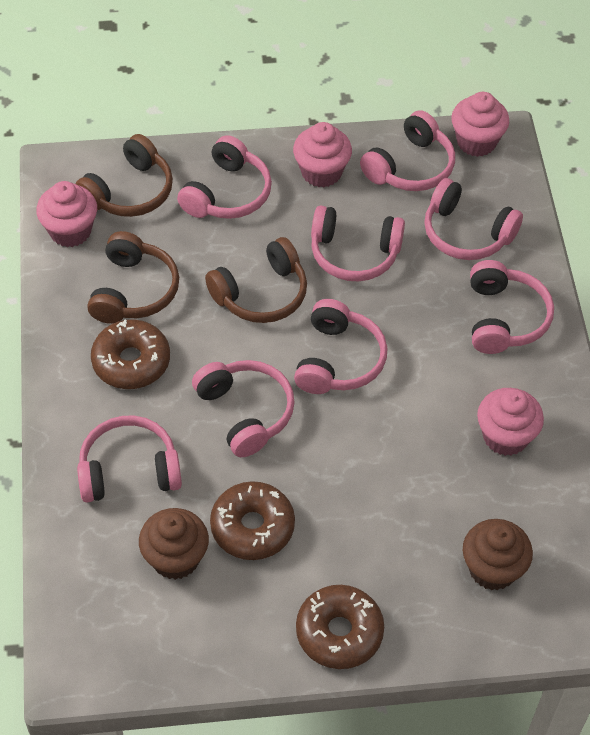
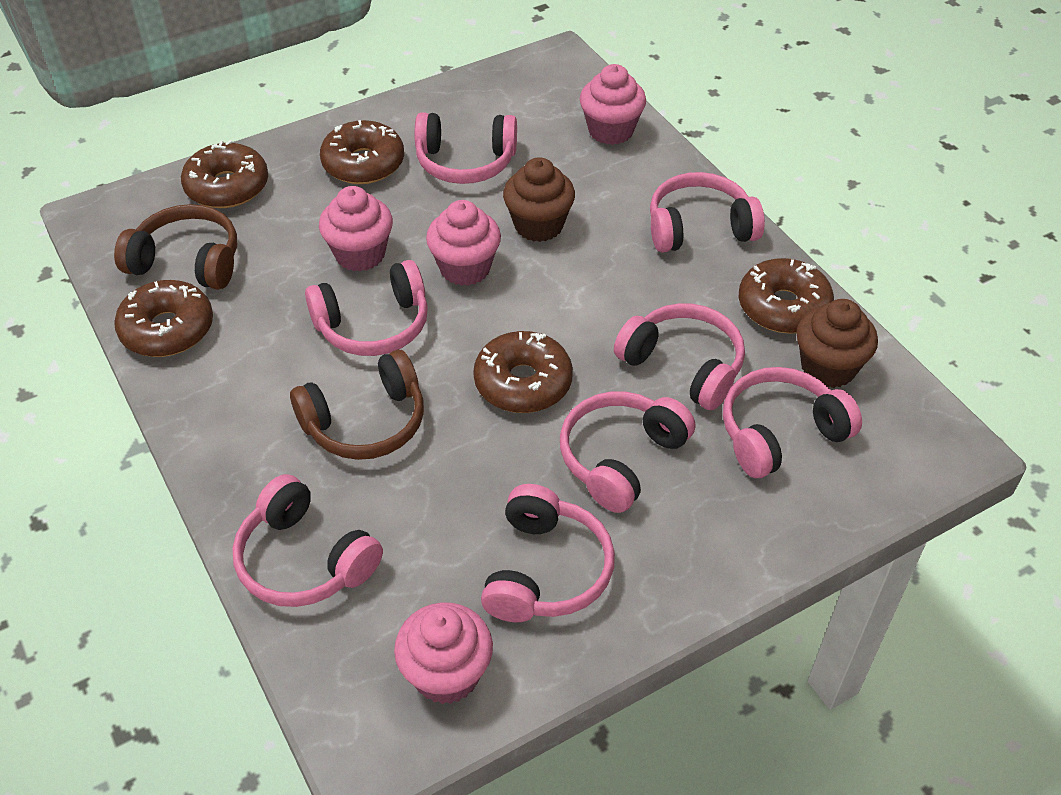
brown donut: 3 -> 5
brown headphones: 3 -> 2

